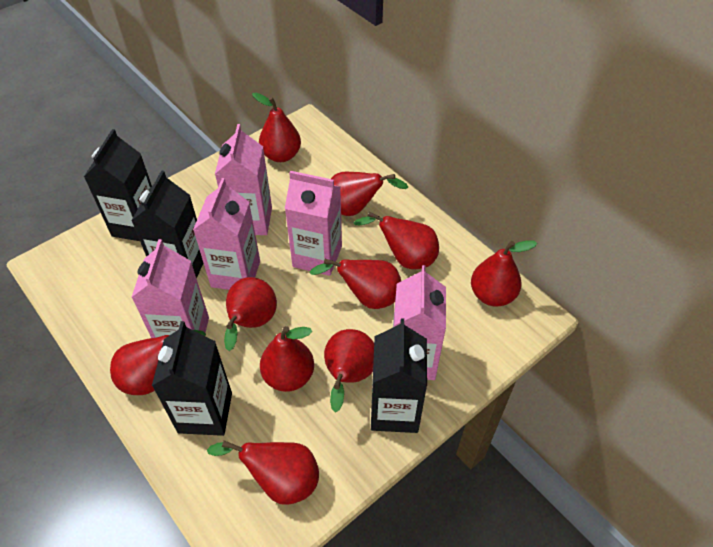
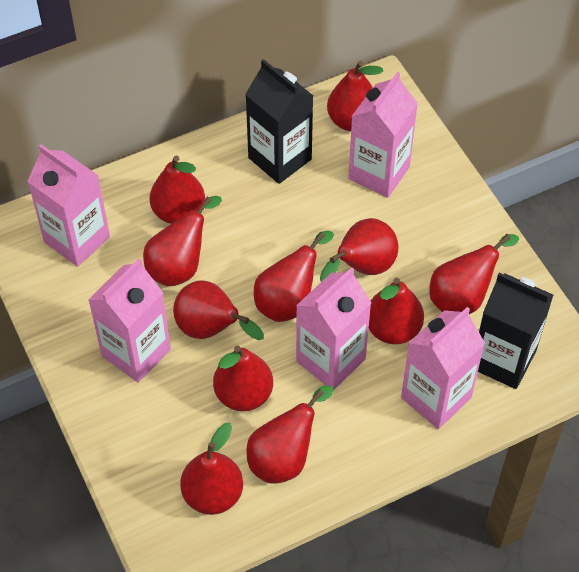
black carton: 4 -> 2
red pear: 10 -> 11

